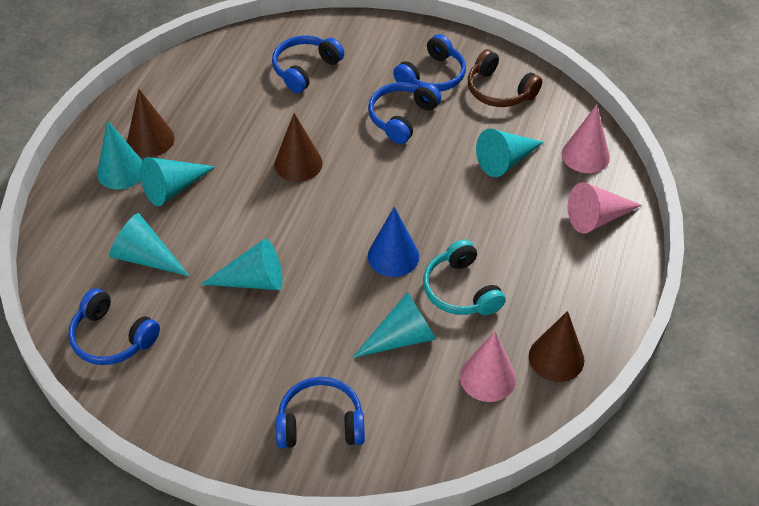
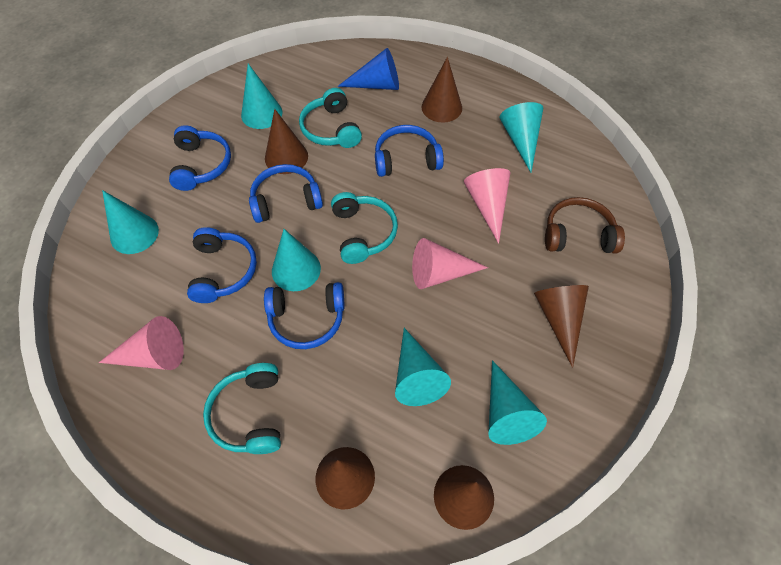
brown cone: 3 -> 5
turquoise headphones: 1 -> 3

